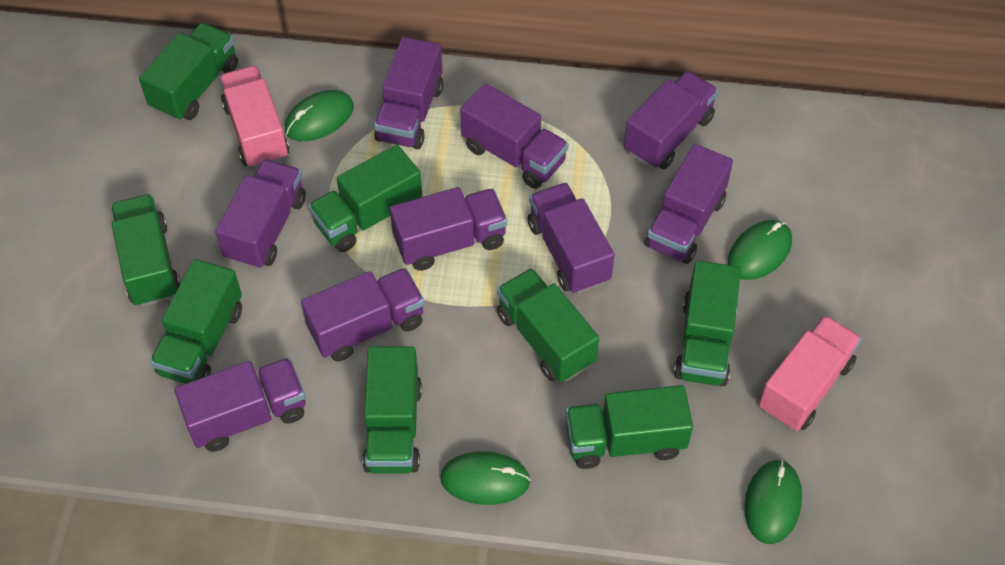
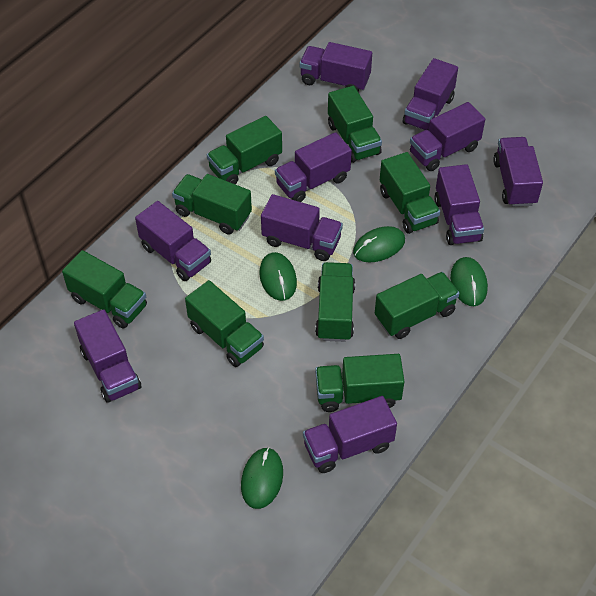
green truck: 8 -> 9
pink truck: 2 -> 0
purple truck: 9 -> 10

